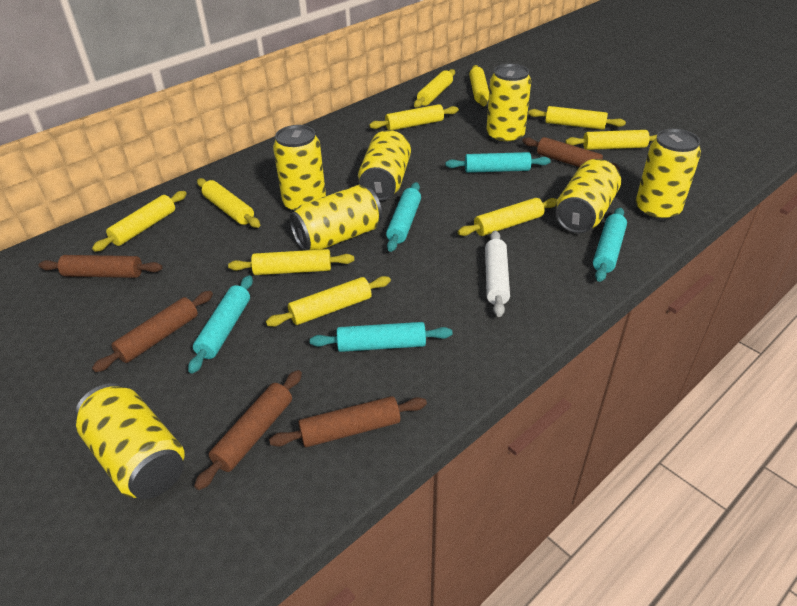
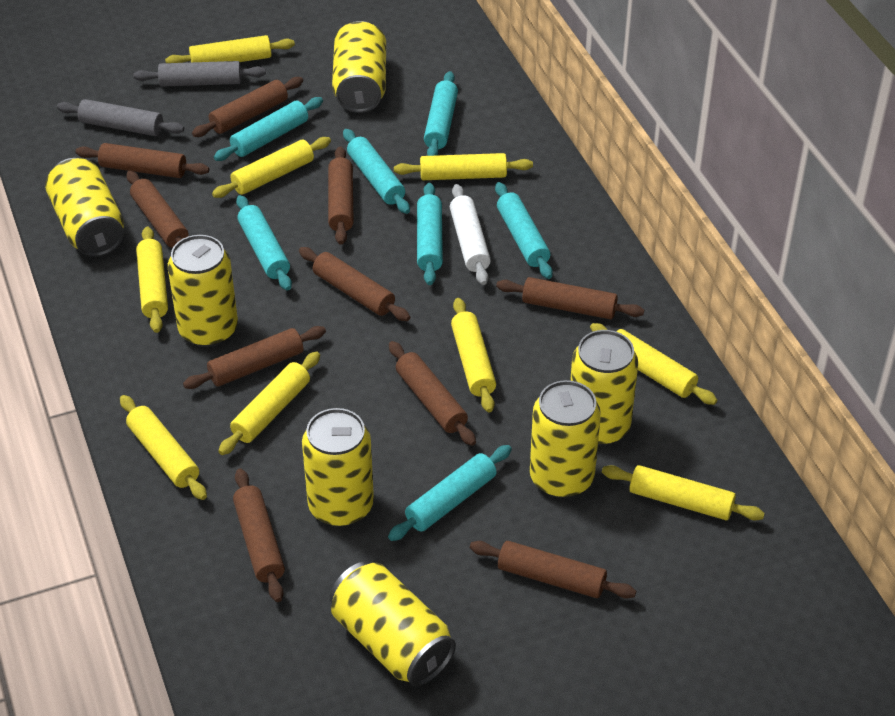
brown rolling pin: 5 -> 10
grey rolling pin: 0 -> 2
turquoise rolling pin: 5 -> 7
yellow rolling pin: 10 -> 9

